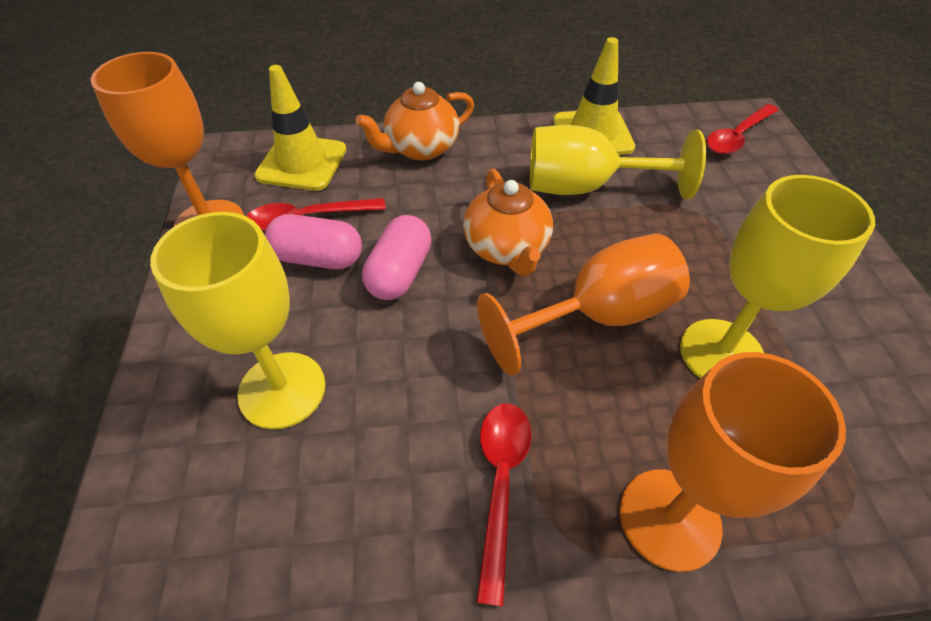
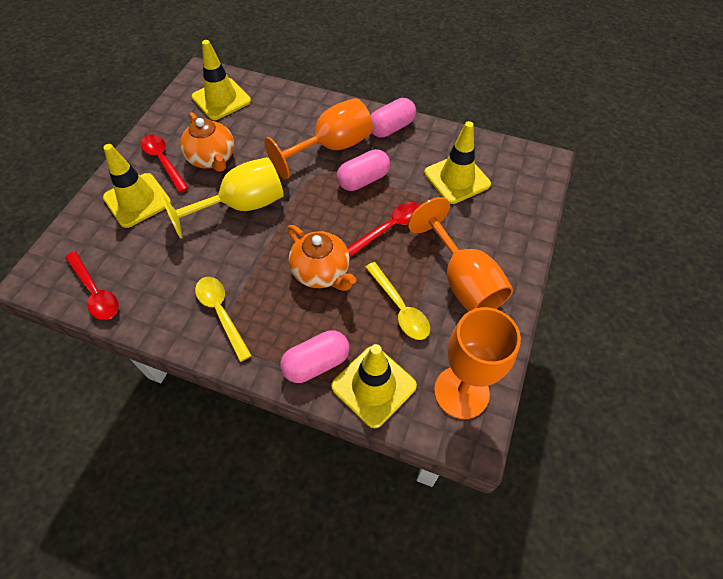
pink capsule: 2 -> 3
yellow goblet: 3 -> 1
yellow spoon: 0 -> 2
yellow traffic cone: 2 -> 4

